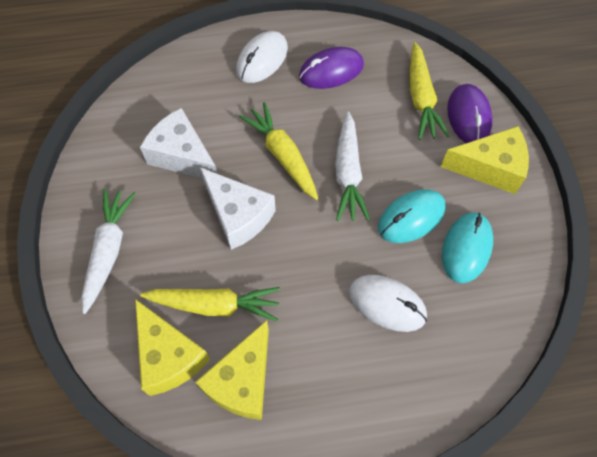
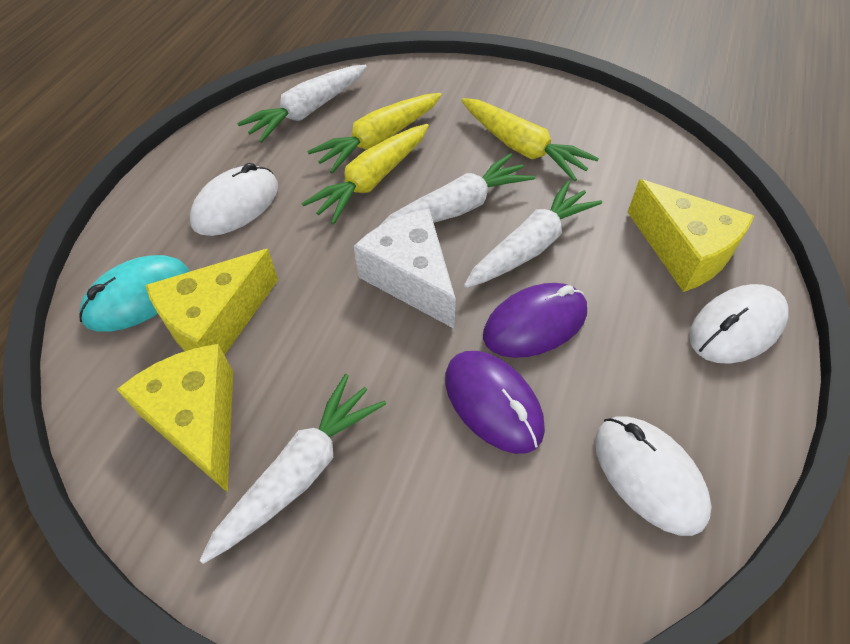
turquoise mouse: 2 -> 1
white carrot: 2 -> 4
white cheese: 2 -> 1
white mouse: 2 -> 3

